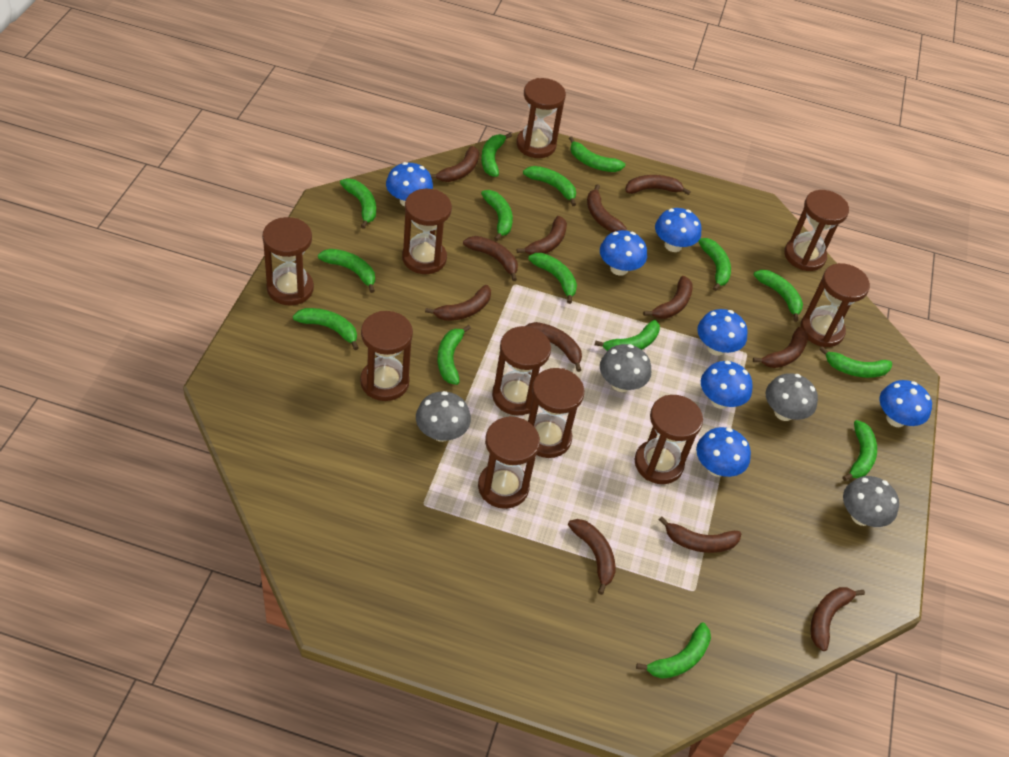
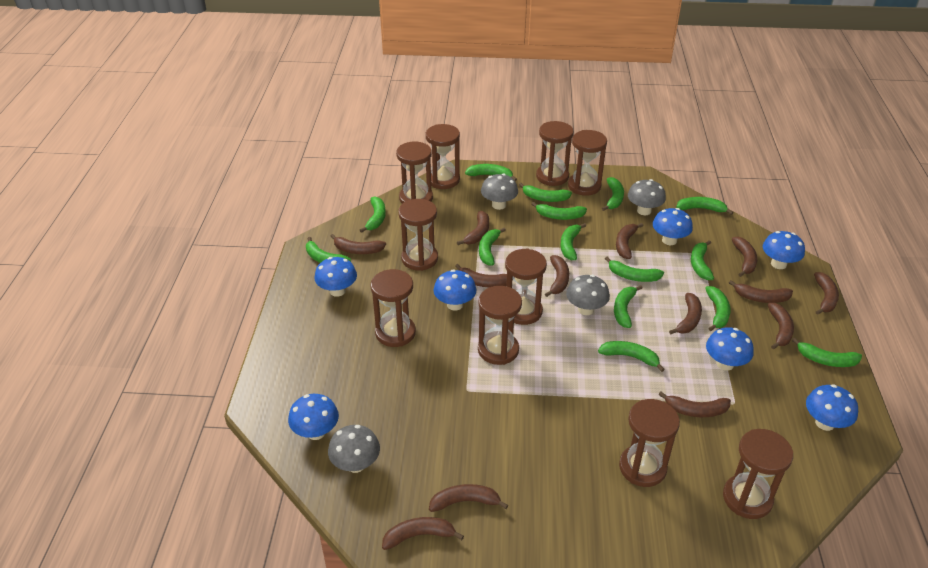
brown banana: 12 -> 13

